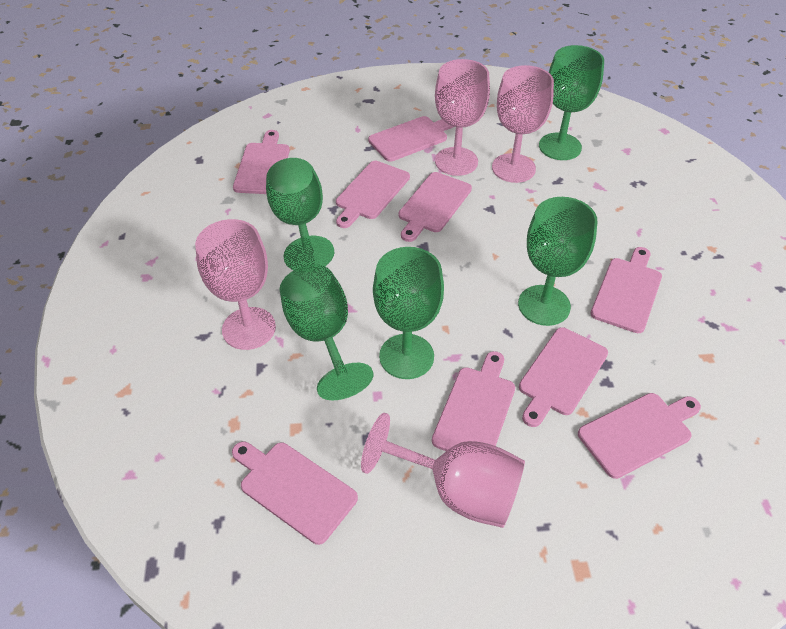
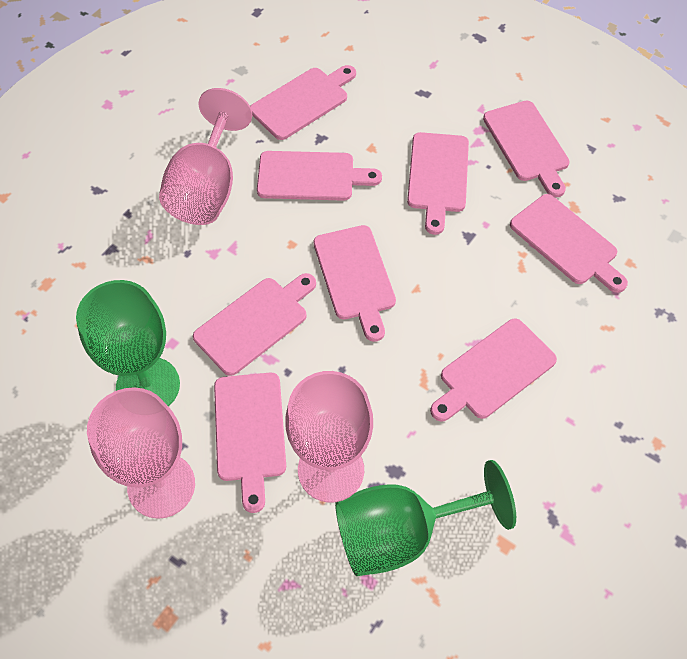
green goblet: 5 -> 2
pink goblet: 4 -> 3

